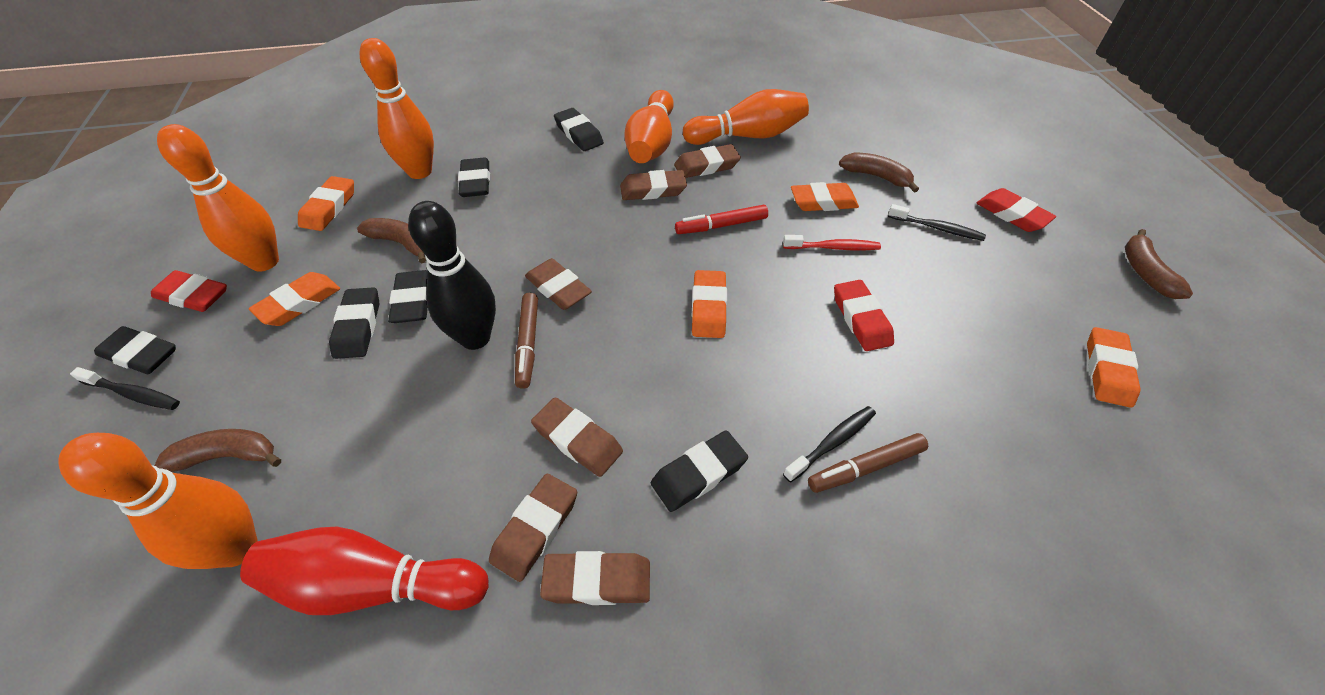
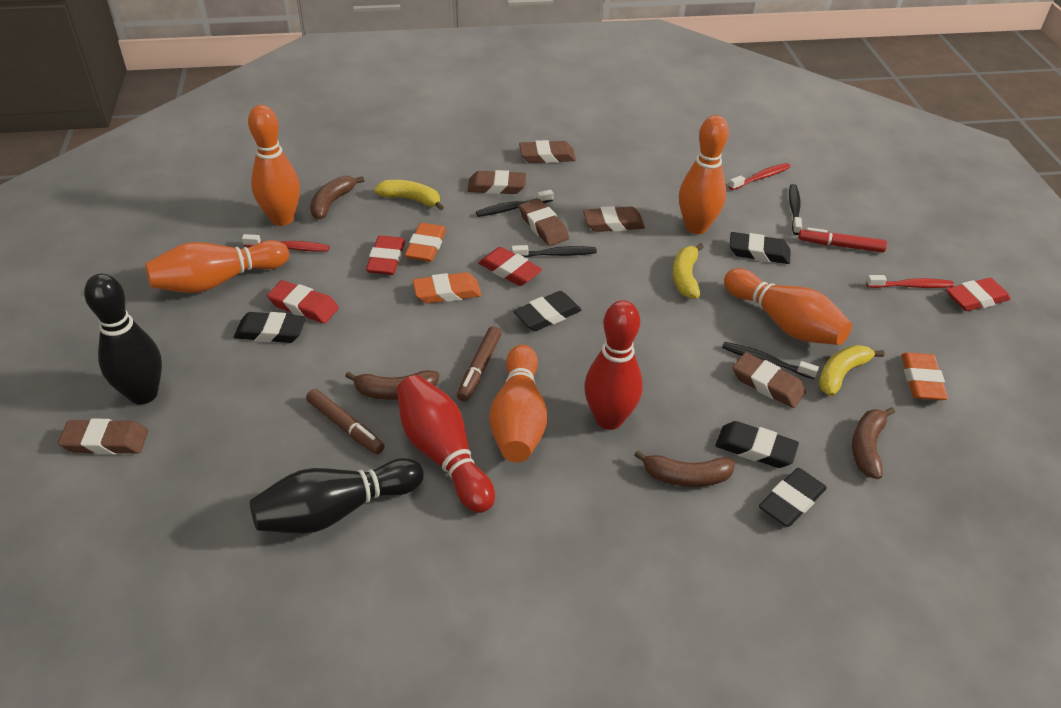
black bowling pin: 1 -> 2
black eraser: 6 -> 5
black toothbrush: 3 -> 4
orange eraser: 5 -> 3
red bowling pin: 1 -> 2
red eraser: 3 -> 4
red toothbrush: 1 -> 3
yellow banana: 0 -> 3

